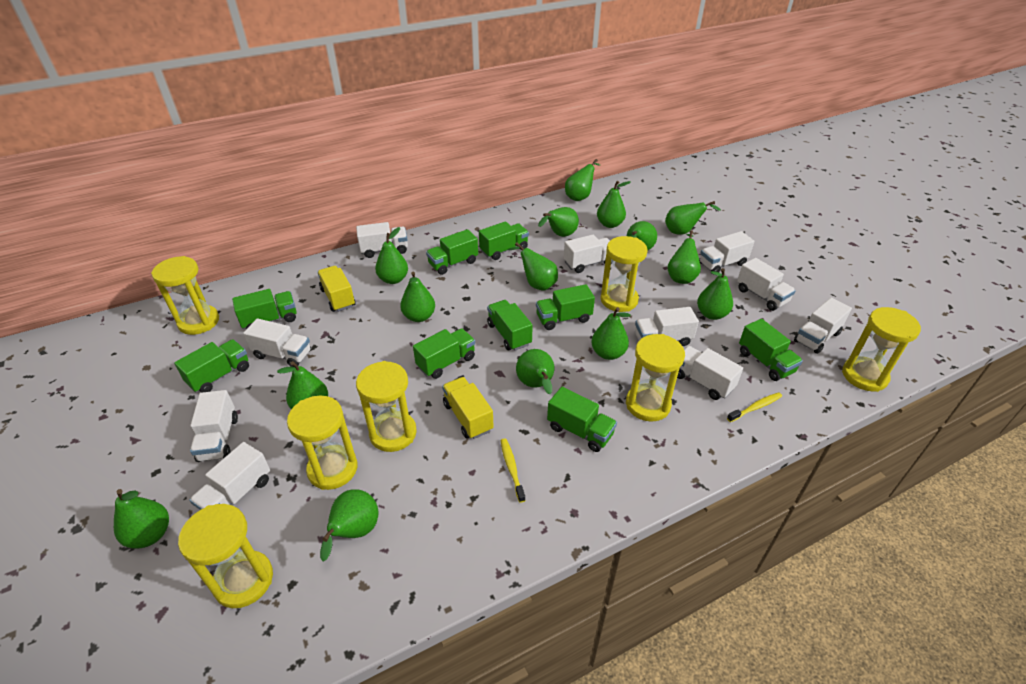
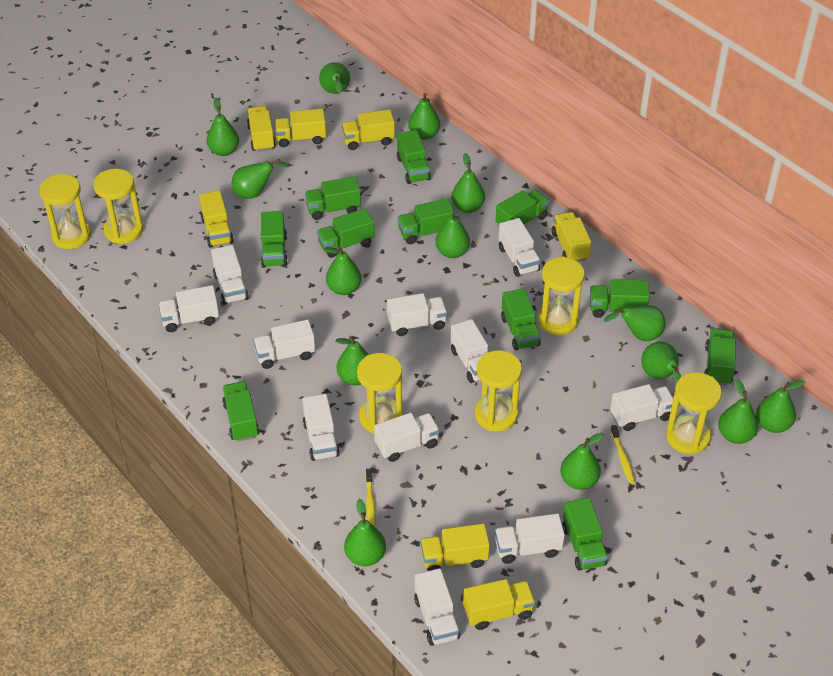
green pear: 15 -> 14
green truck: 9 -> 11
white truck: 10 -> 11
yellow hourglass: 7 -> 6
yellow truck: 2 -> 7

